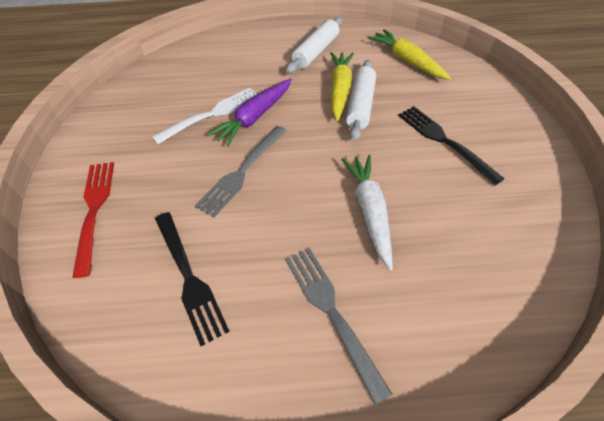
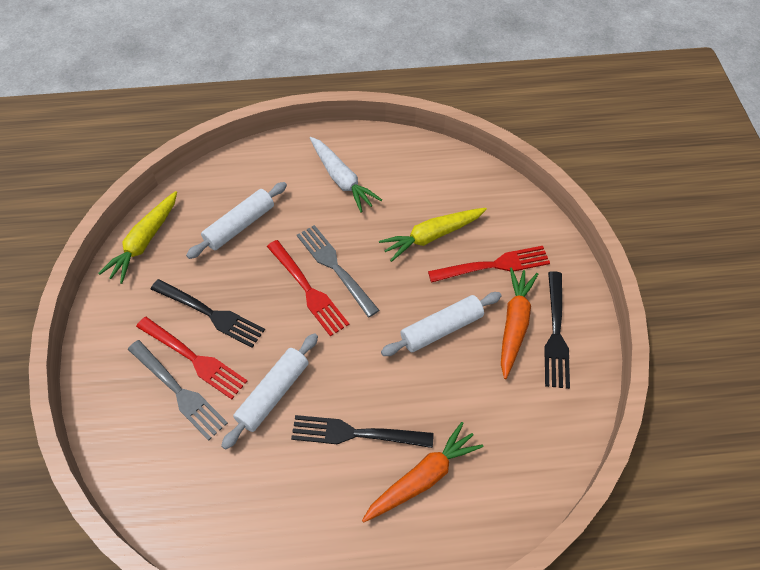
black fork: 2 -> 3
orange carrot: 0 -> 2
purple carrot: 1 -> 0
red fork: 1 -> 3
white fork: 1 -> 0
white rolling pin: 2 -> 3

